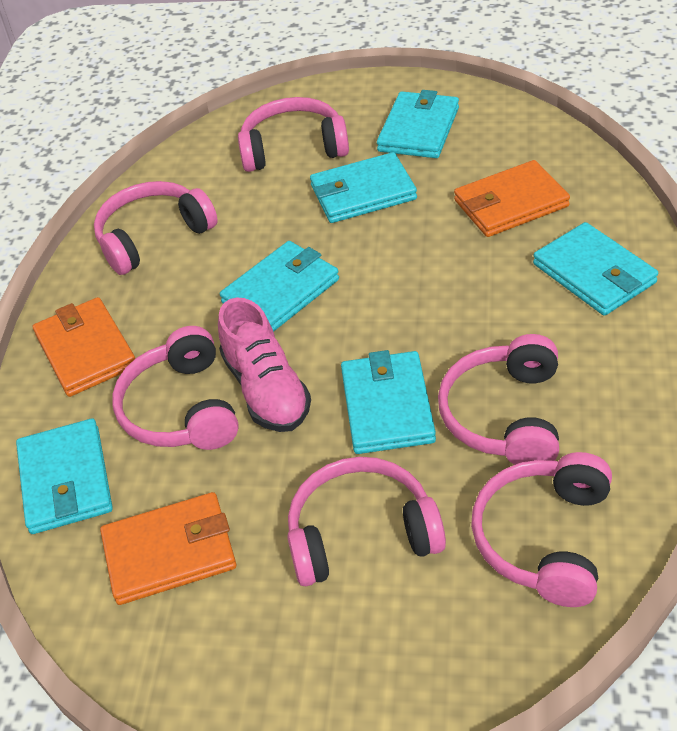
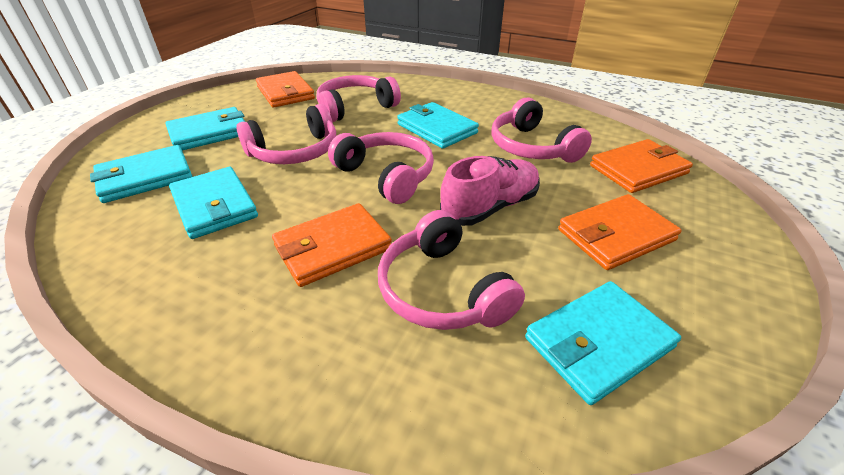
orange wallet: 3 -> 4
pink headphones: 6 -> 5
turquoise wallet: 6 -> 5

